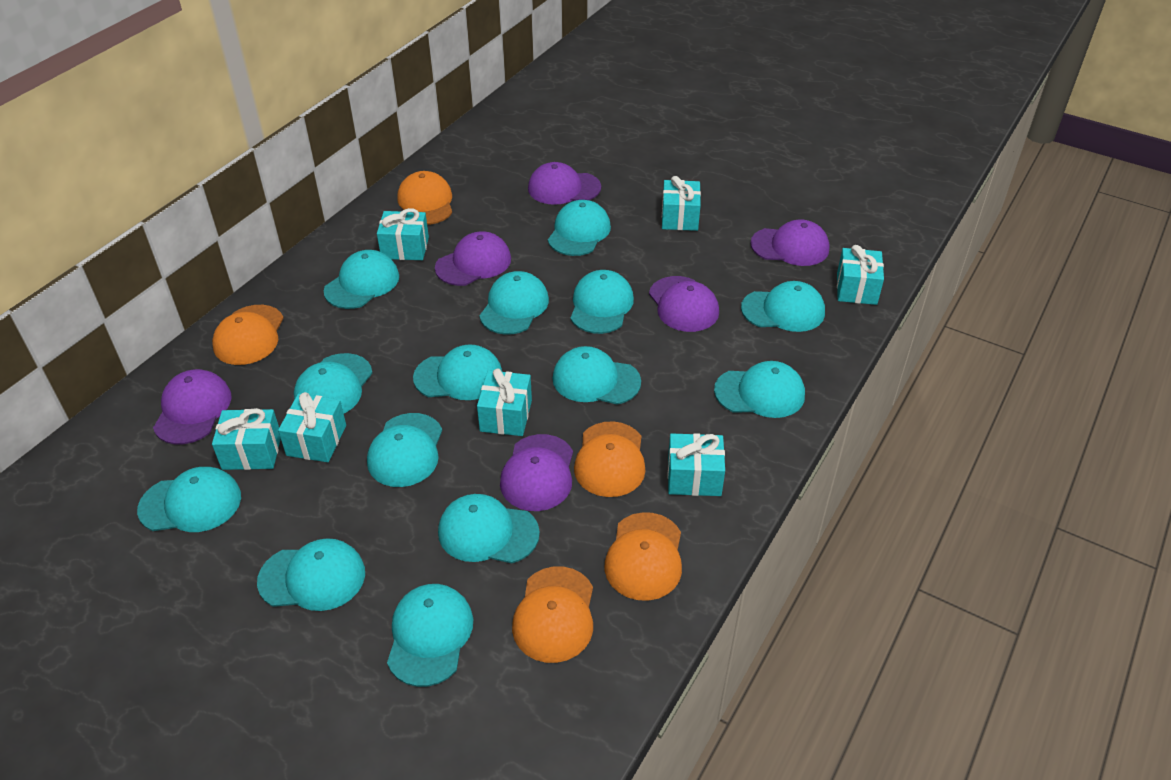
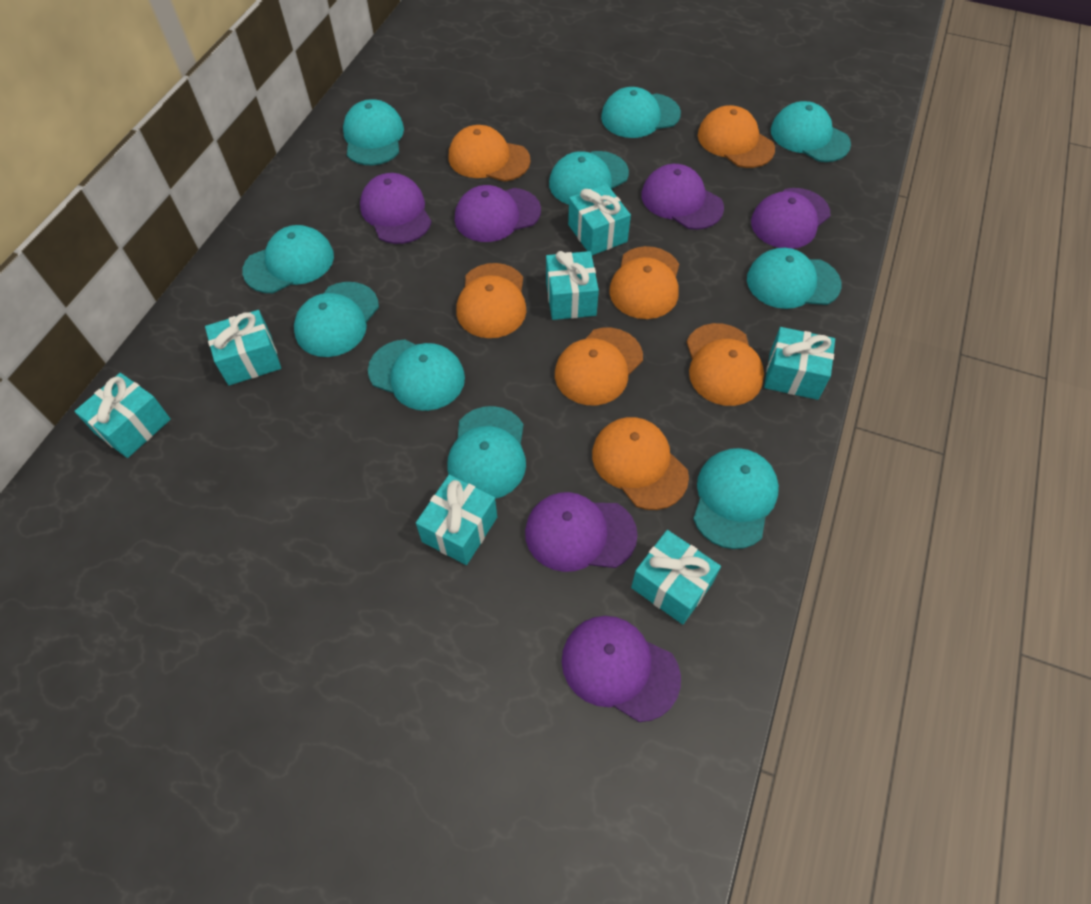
orange cap: 5 -> 7
turquoise cap: 14 -> 10

